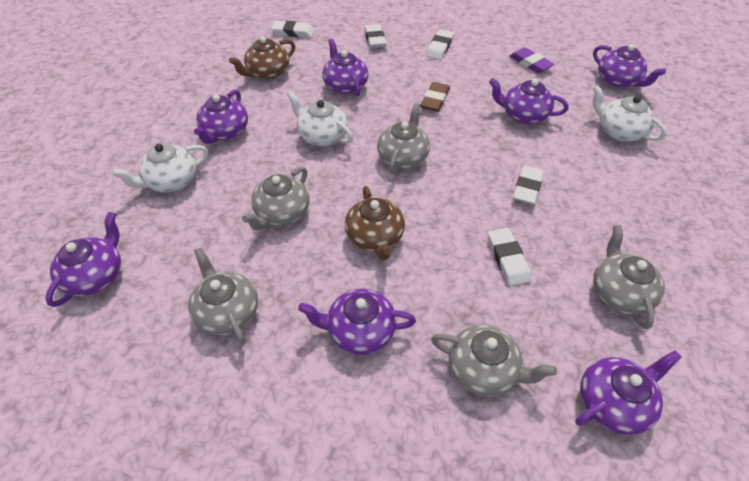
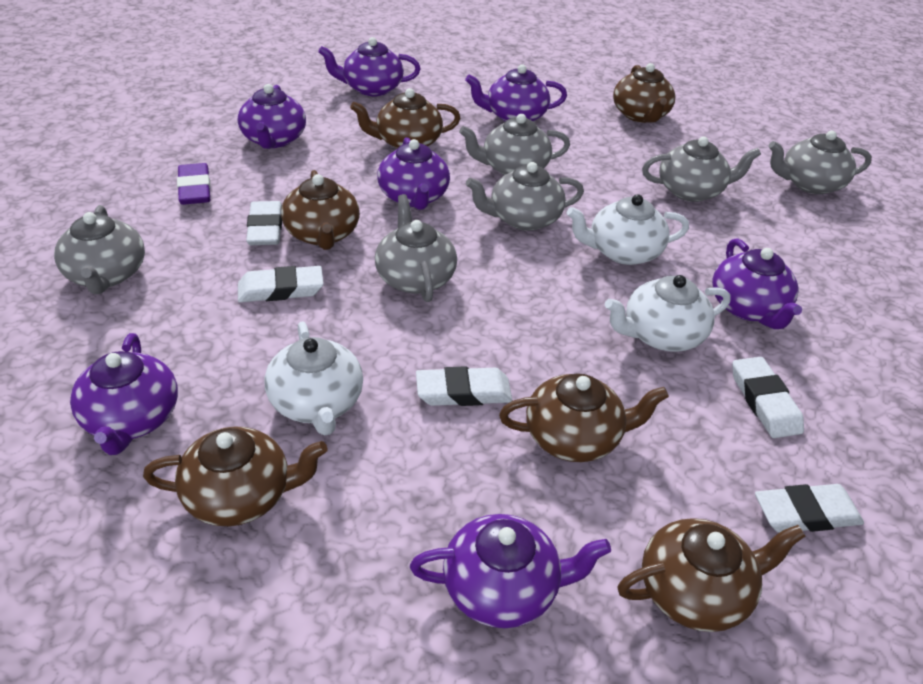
brown eraser: 1 -> 0
brown teapot: 2 -> 6
grey teapot: 5 -> 6

